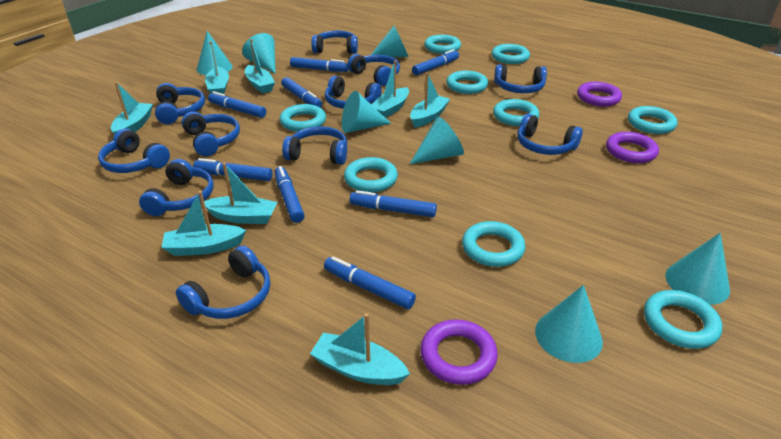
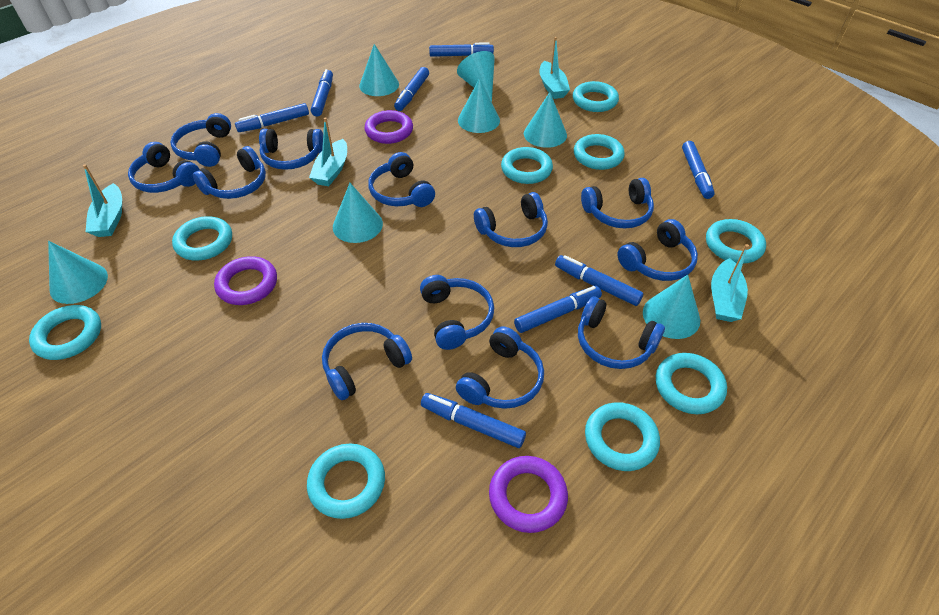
blue headphones: 11 -> 12
turquoise boat: 8 -> 4

